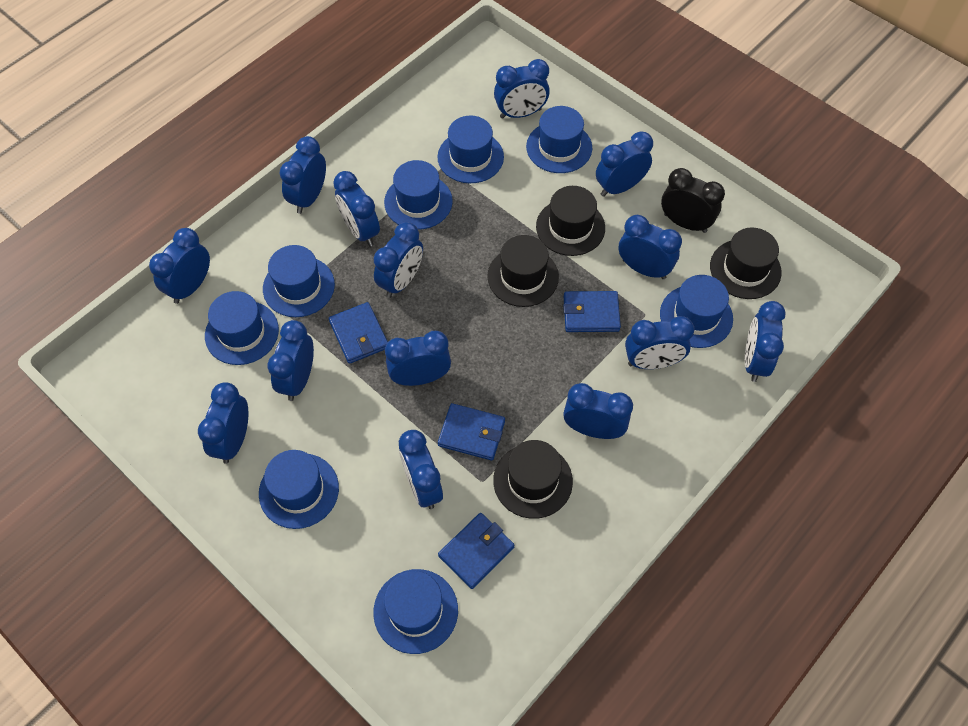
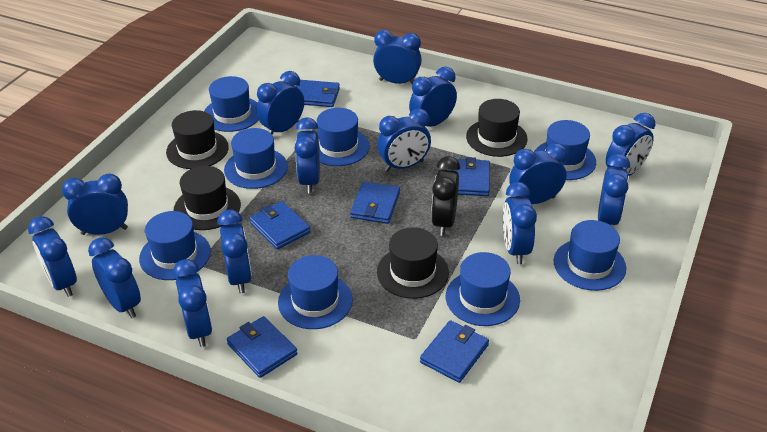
blue wallet: 4 -> 6

